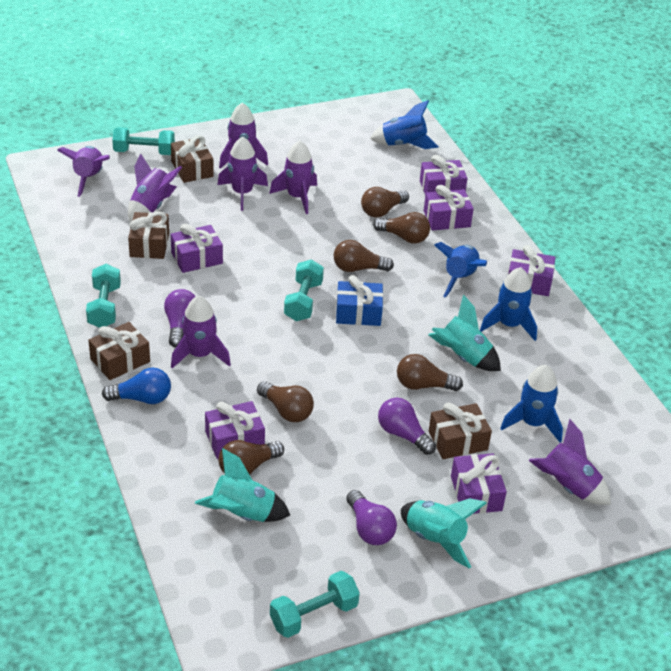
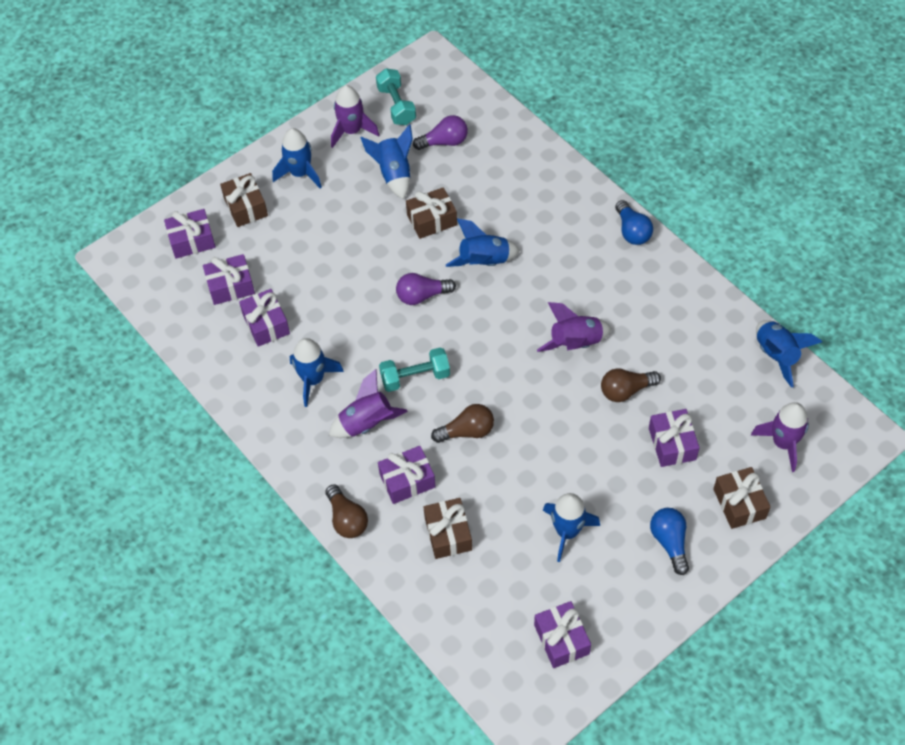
blue gift: 1 -> 0
blue light bulb: 1 -> 2
blue rocket: 4 -> 6
brown light bulb: 6 -> 3
purple light bulb: 3 -> 2
purple rocket: 7 -> 4
turquoise dumbbell: 4 -> 2
turquoise rocket: 3 -> 0

